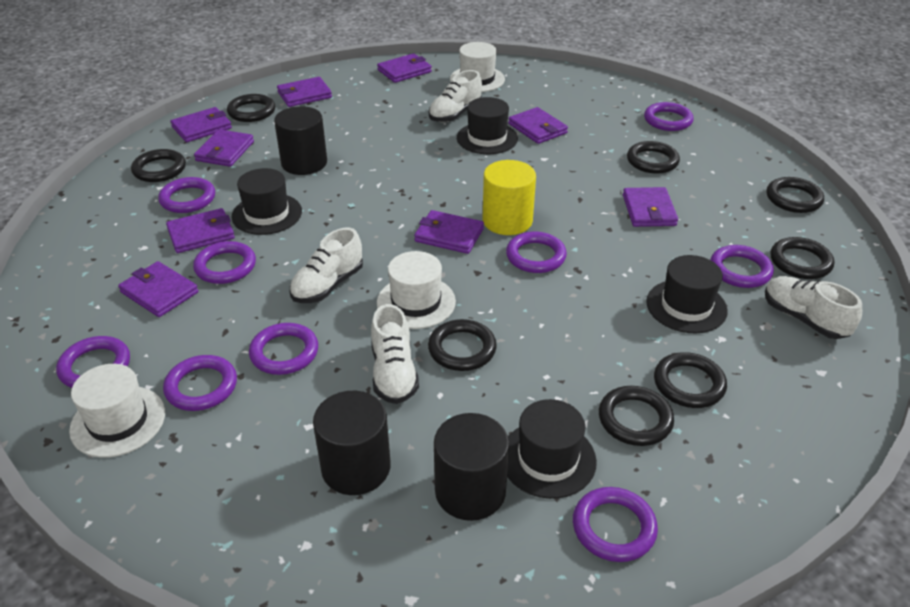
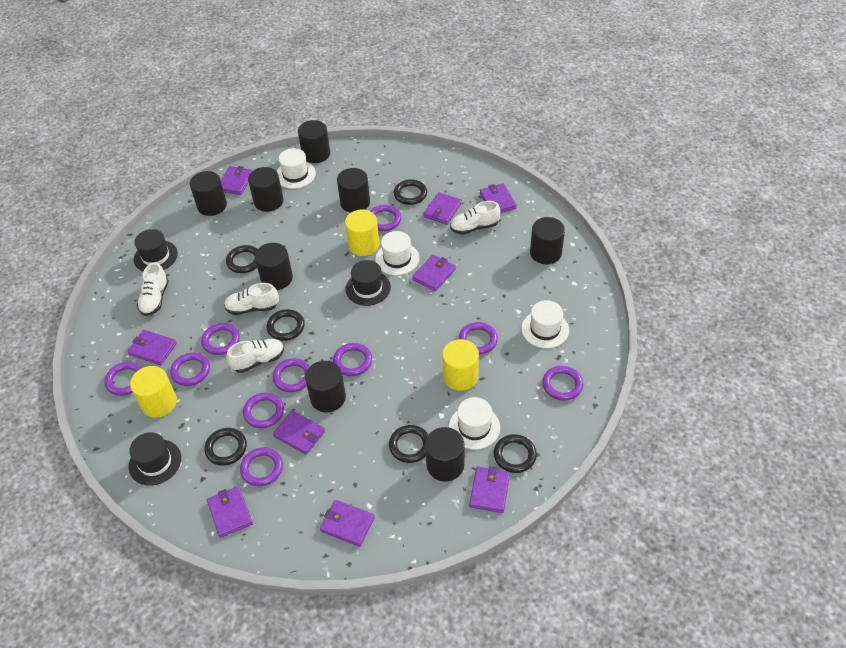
black cylinder: 3 -> 8
black hat: 4 -> 3
black ring: 8 -> 6
purple ring: 9 -> 10
white hat: 3 -> 4
yellow cylinder: 1 -> 3

